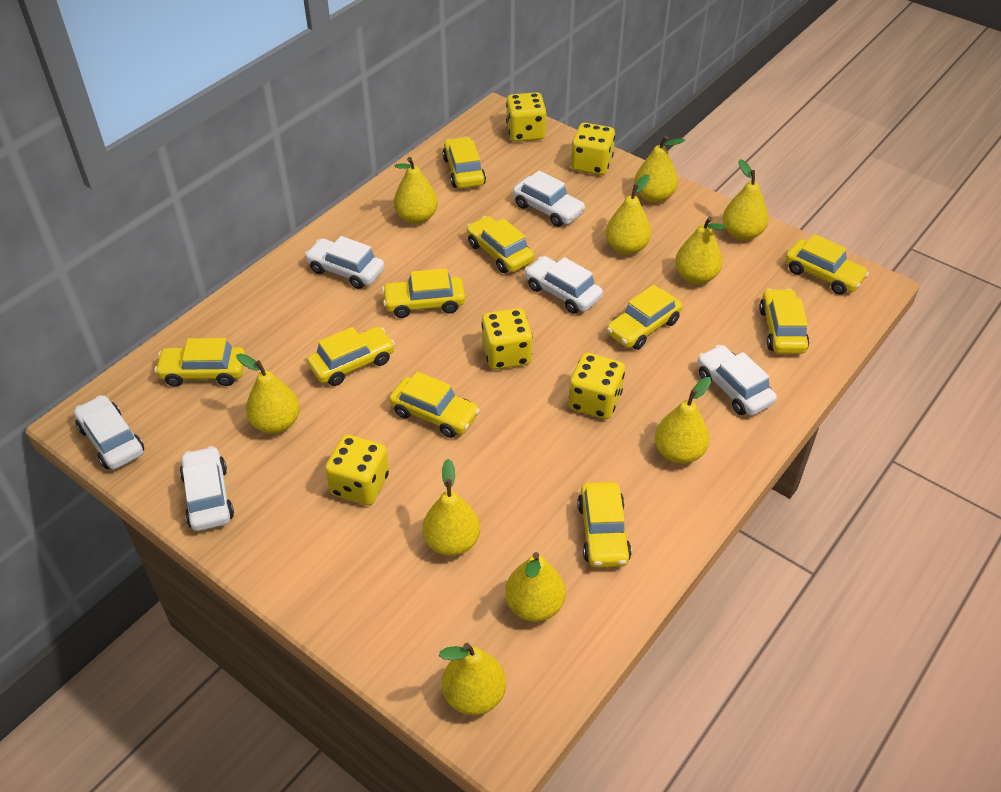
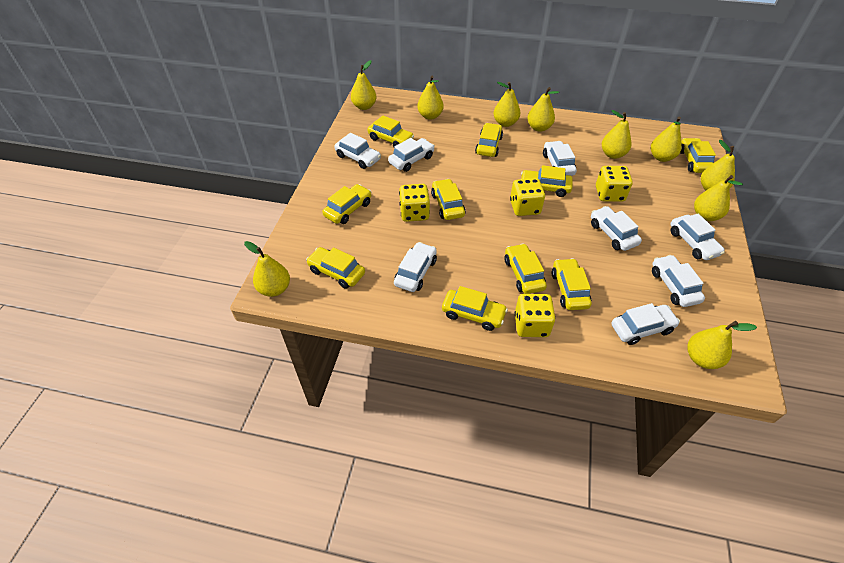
white car: 6 -> 8
yellow dice: 5 -> 4

